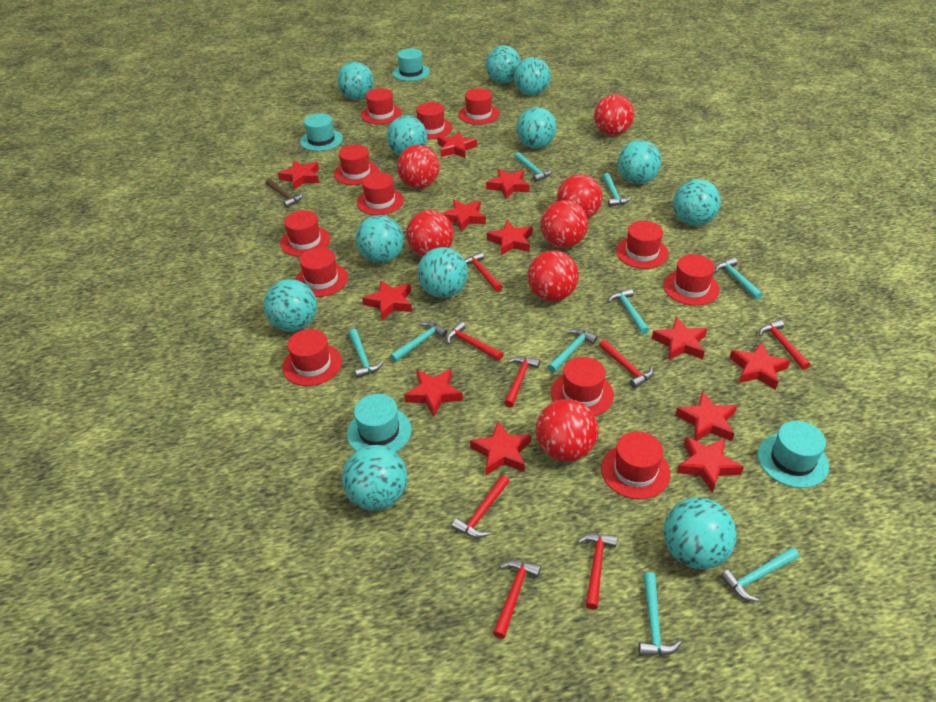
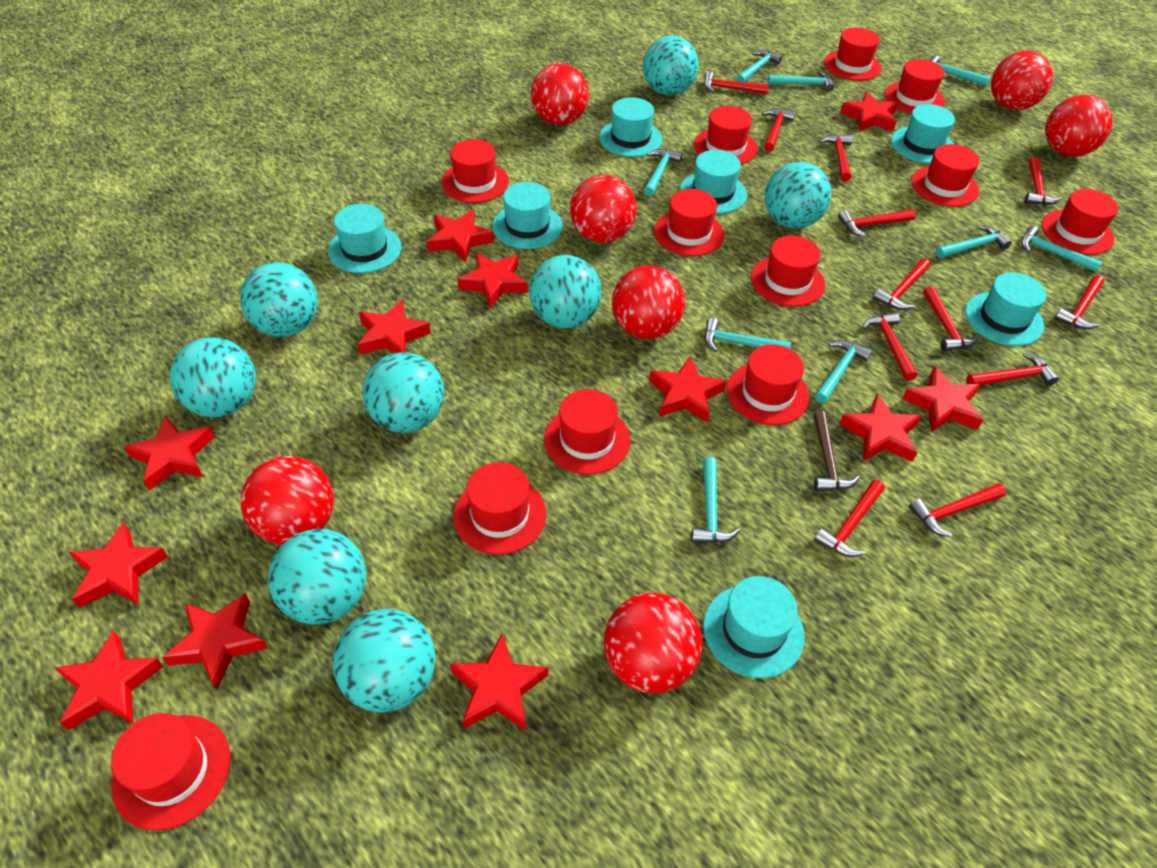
red hammer: 8 -> 12
turquoise ball: 12 -> 8
turquoise hat: 4 -> 7

